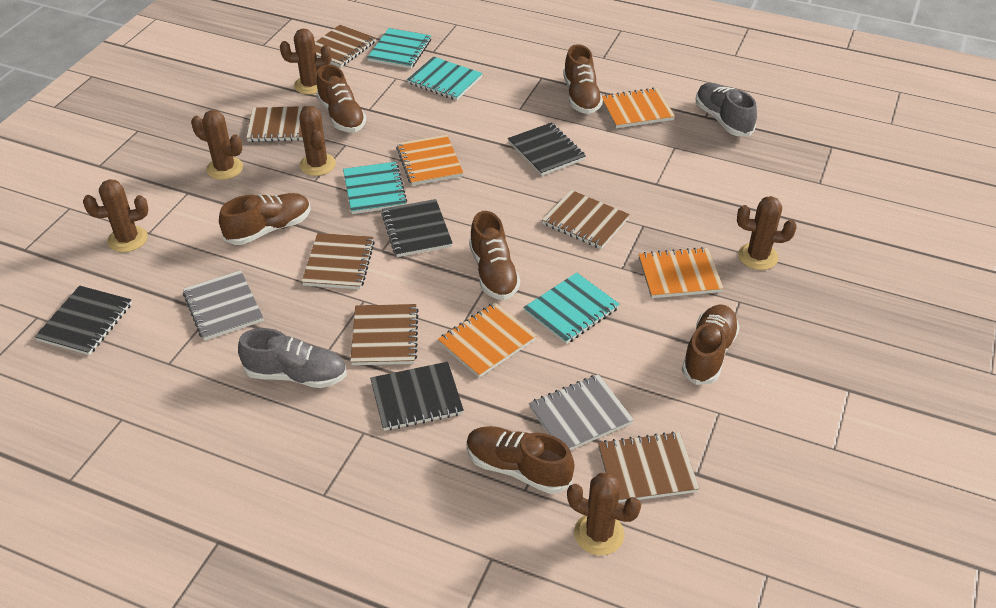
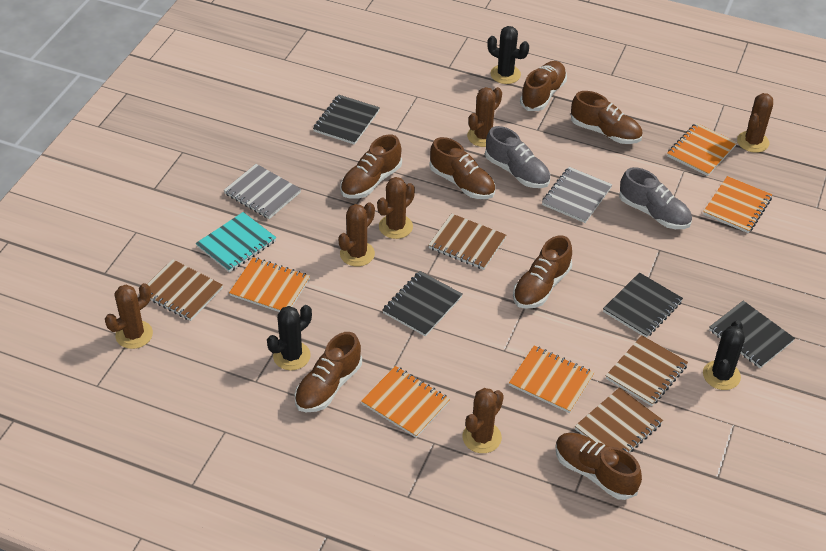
black cactus: 0 -> 3
brown notebook: 6 -> 4
brown shoe: 6 -> 7
orange notebook: 4 -> 5
turquoise notebook: 4 -> 1

